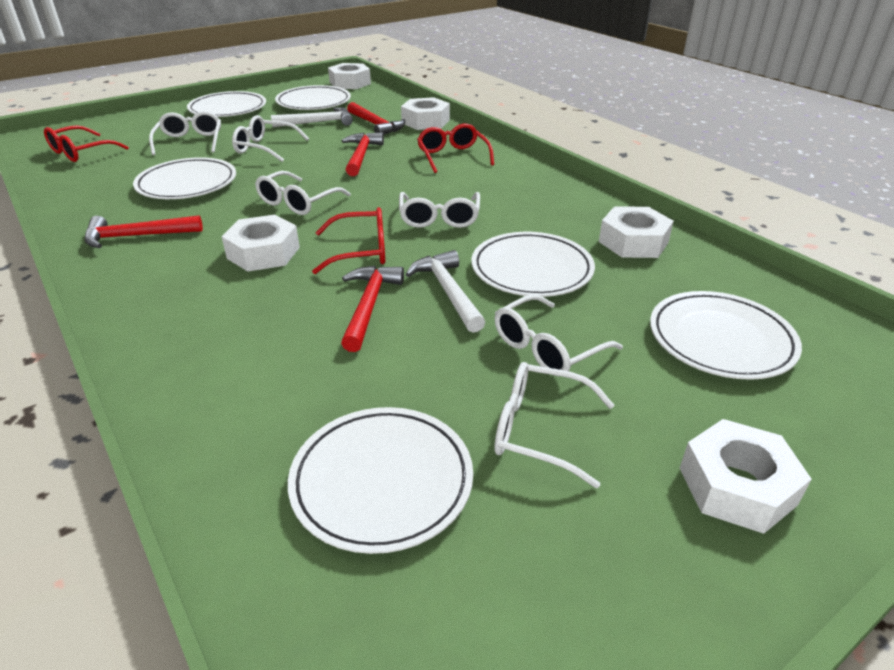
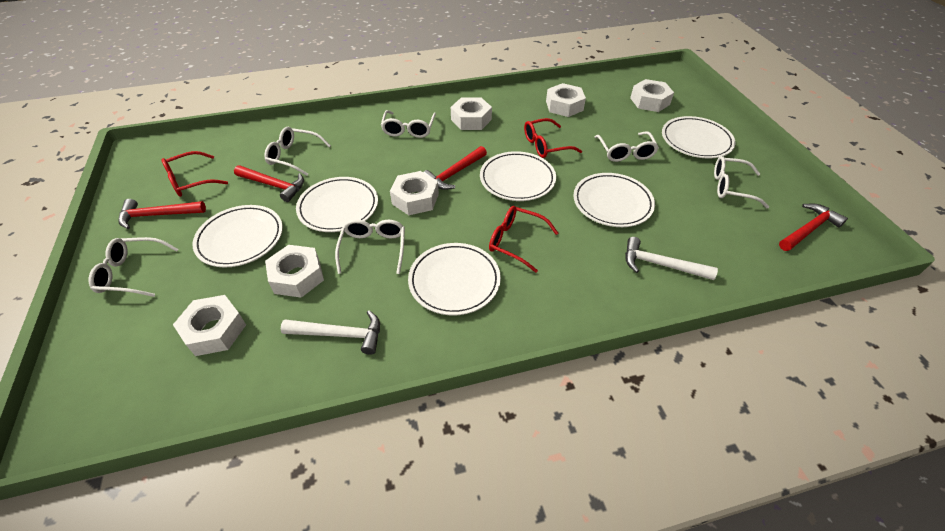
white nut: 5 -> 6

